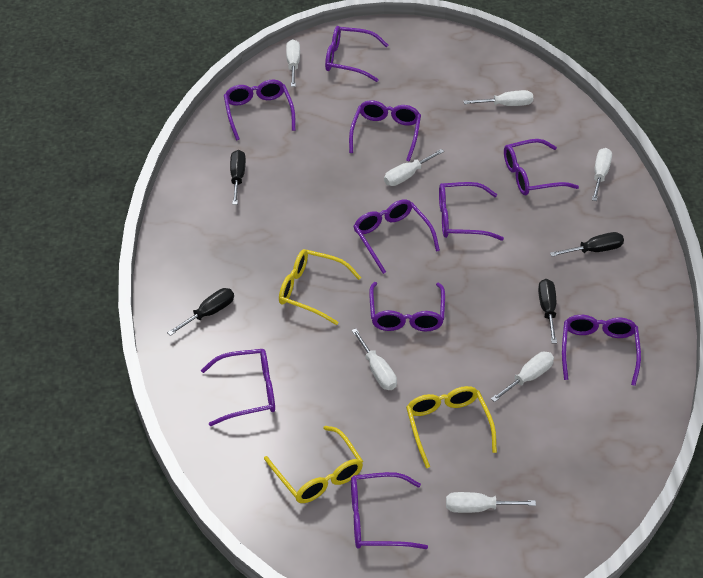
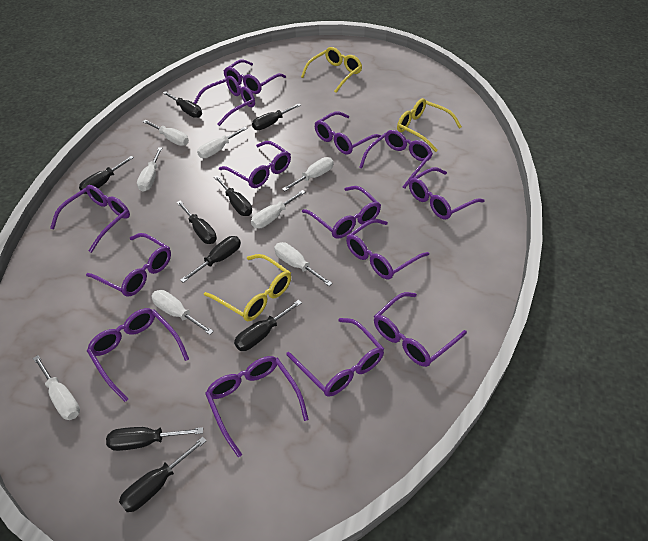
black screwdriver: 4 -> 9
purple glasses: 10 -> 14
white screwdriver: 7 -> 8

